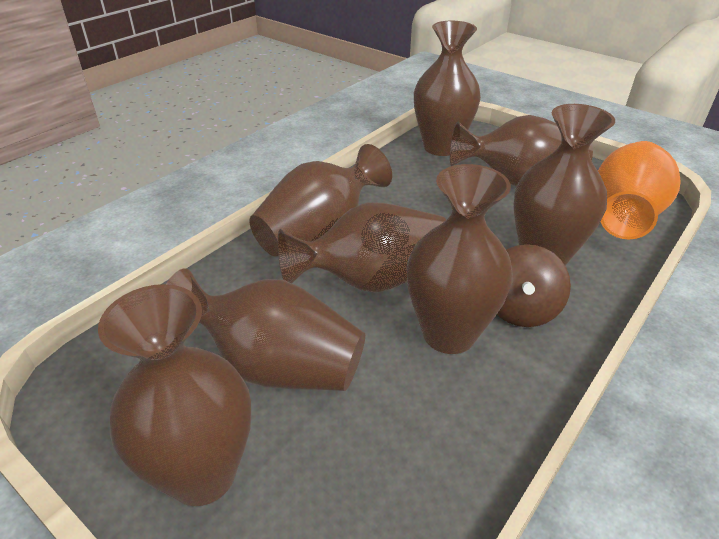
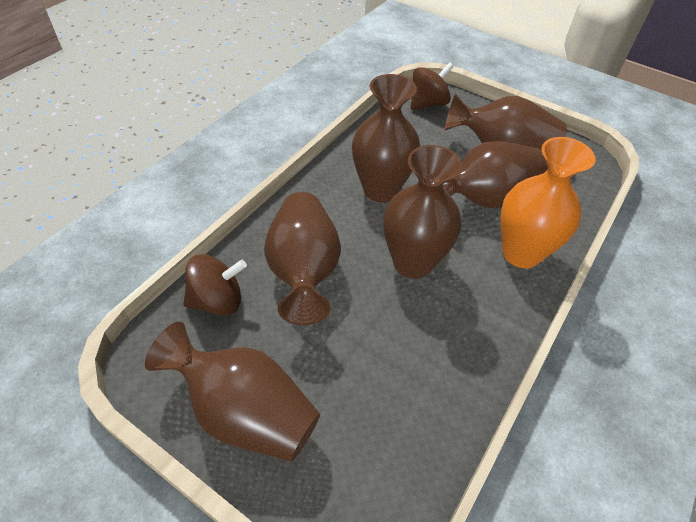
brown spinning top: 1 -> 2
brown vase: 8 -> 6

